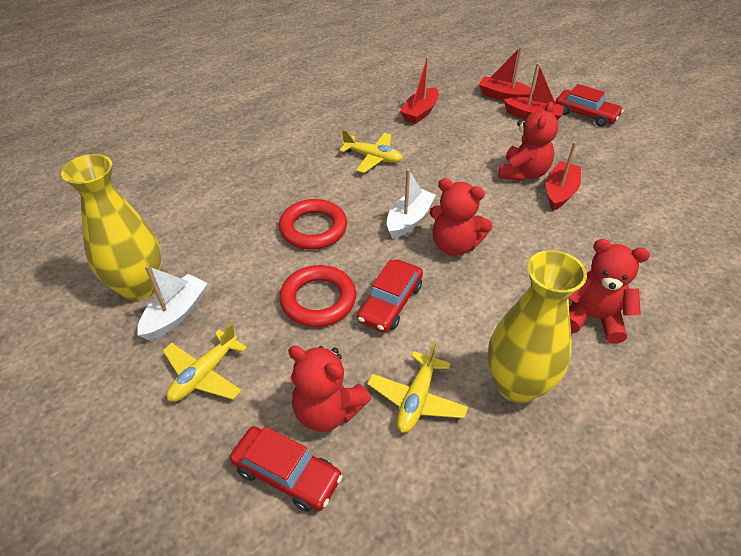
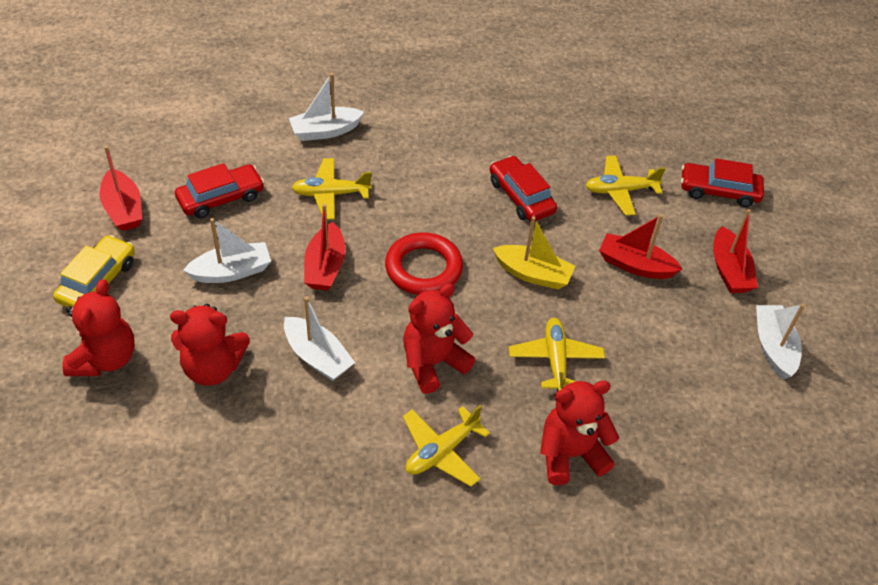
red ring: 2 -> 1
white boat: 2 -> 4
yellow boat: 0 -> 1
yellow car: 0 -> 1
yellow plane: 3 -> 4
yellow vase: 2 -> 0

